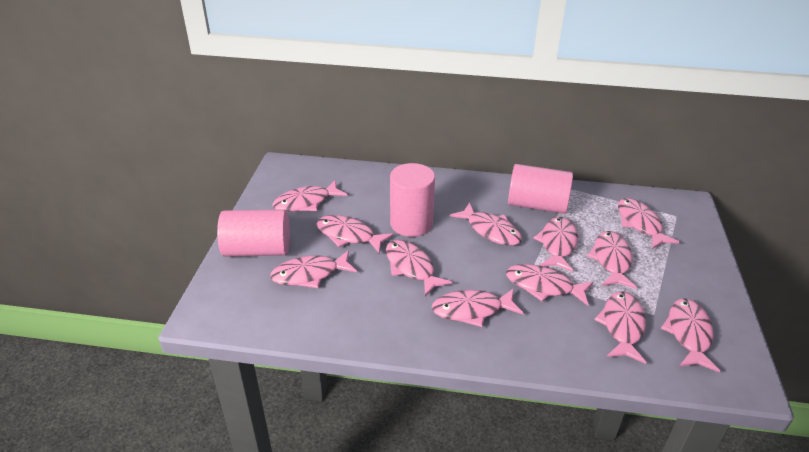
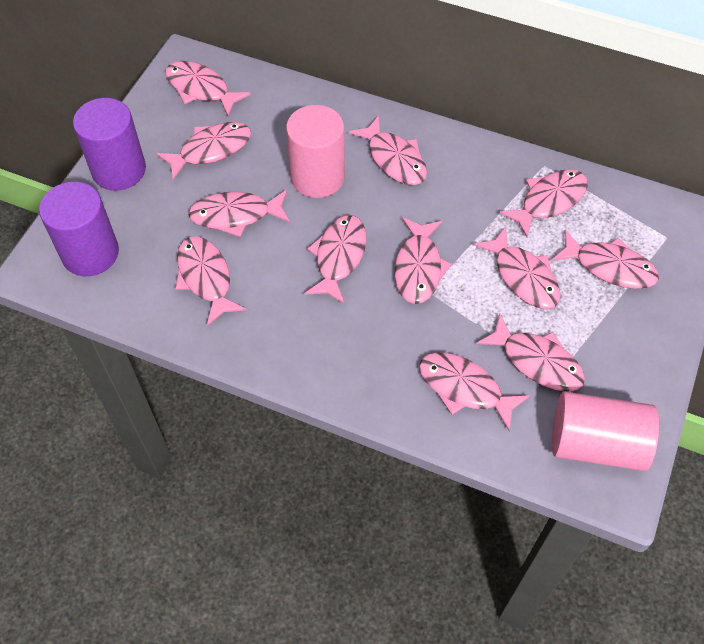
pink cylinder: 3 -> 2
purple cylinder: 0 -> 2

